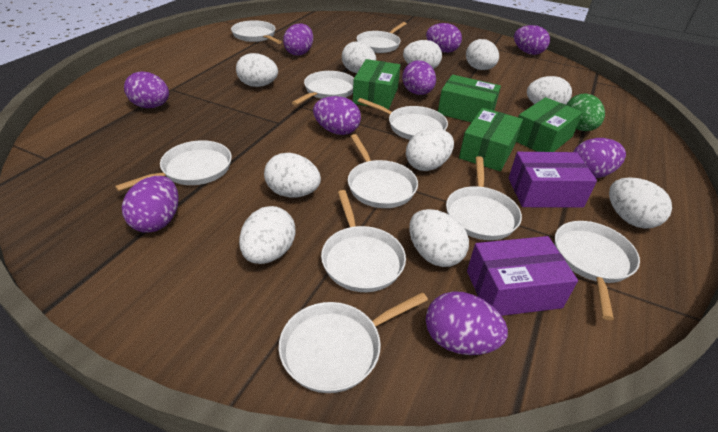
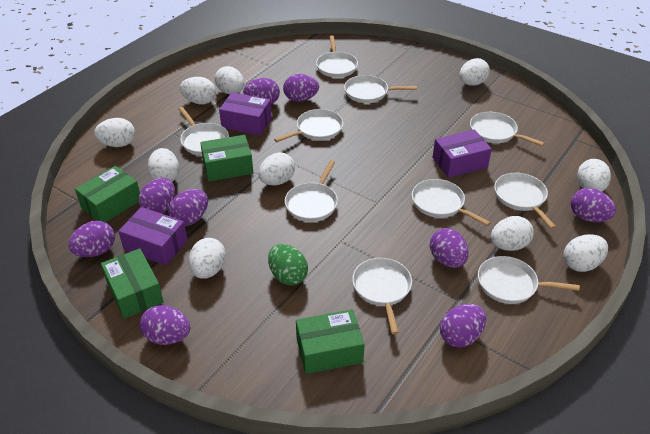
purple box: 2 -> 3

